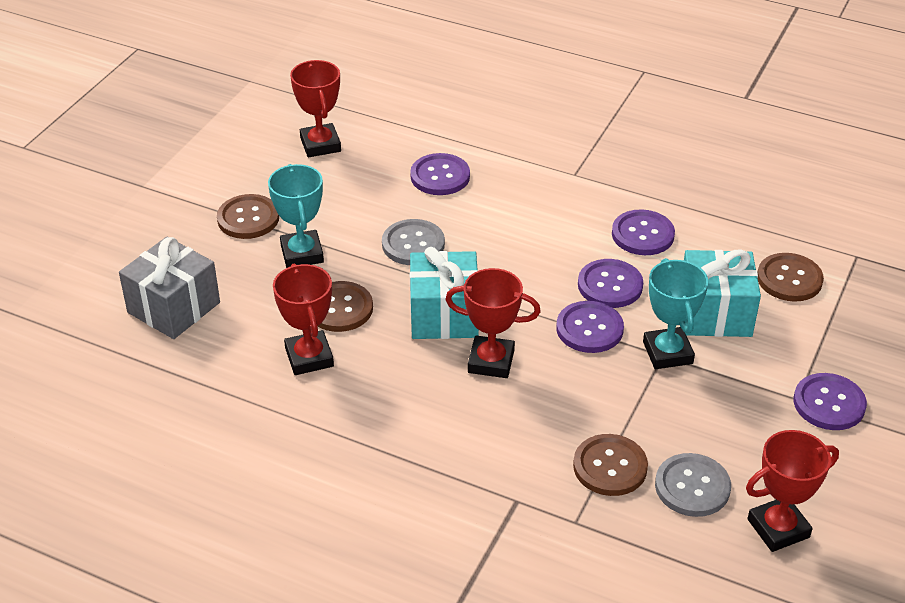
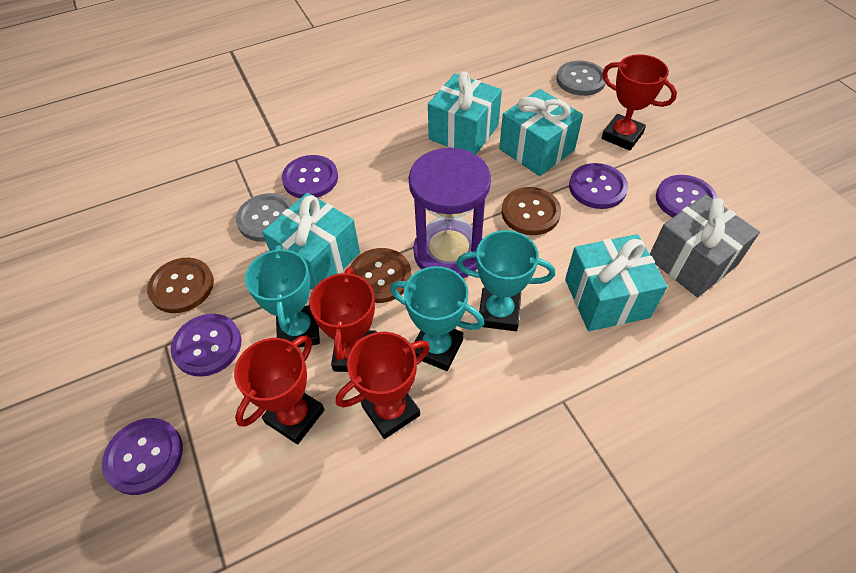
brown button: 4 -> 3
purple hourglass: 0 -> 1
turquoise gift: 2 -> 4
turquoise trophy: 2 -> 3

